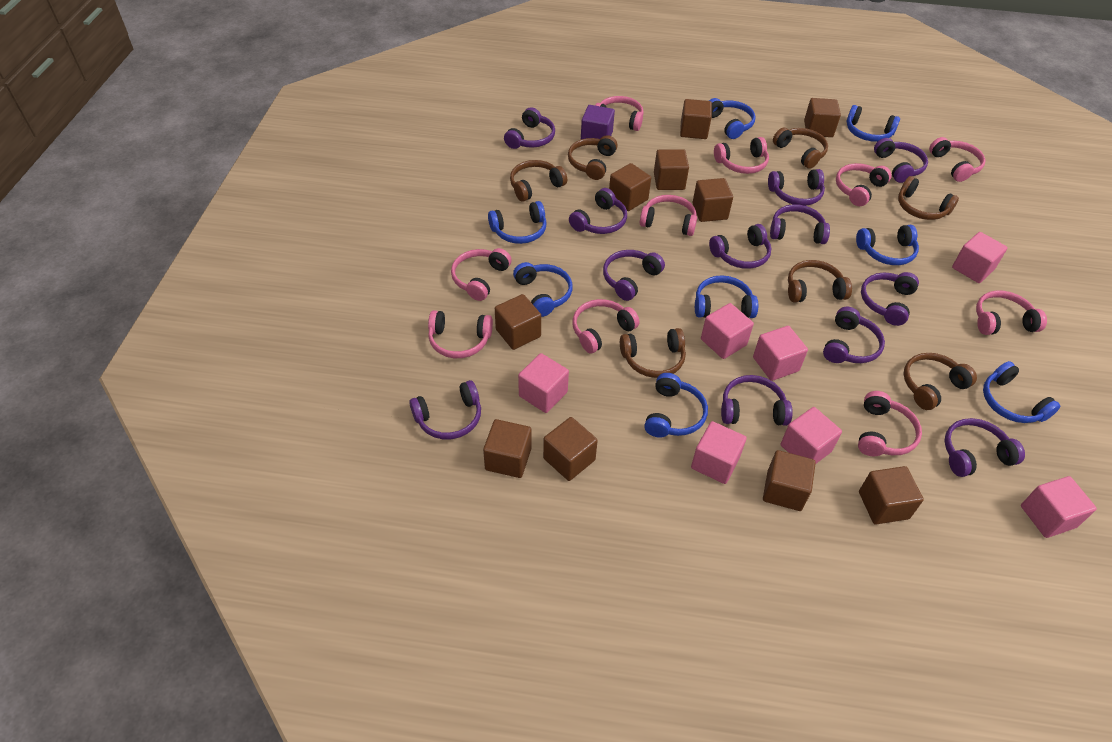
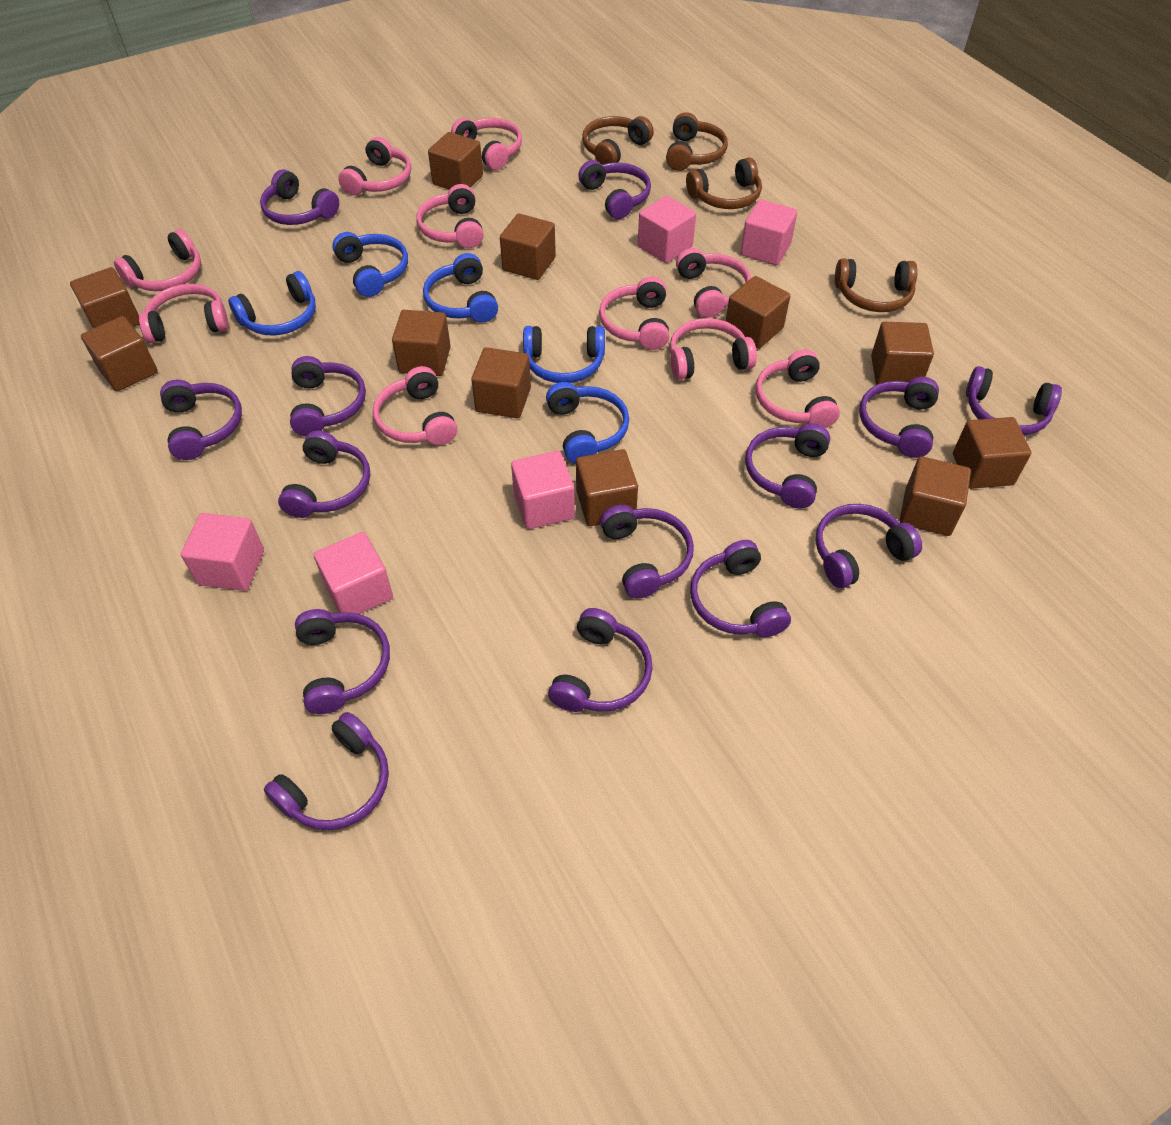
blue headphones: 8 -> 5
brown cube: 10 -> 11
brown headphones: 7 -> 4
pink cube: 7 -> 5
purple cube: 1 -> 0
purple headphones: 12 -> 14

